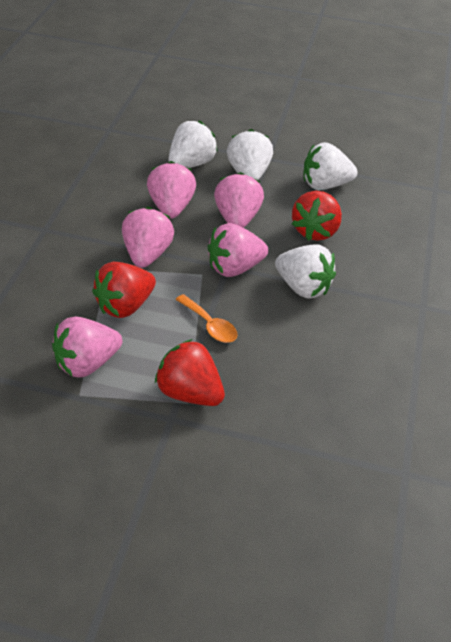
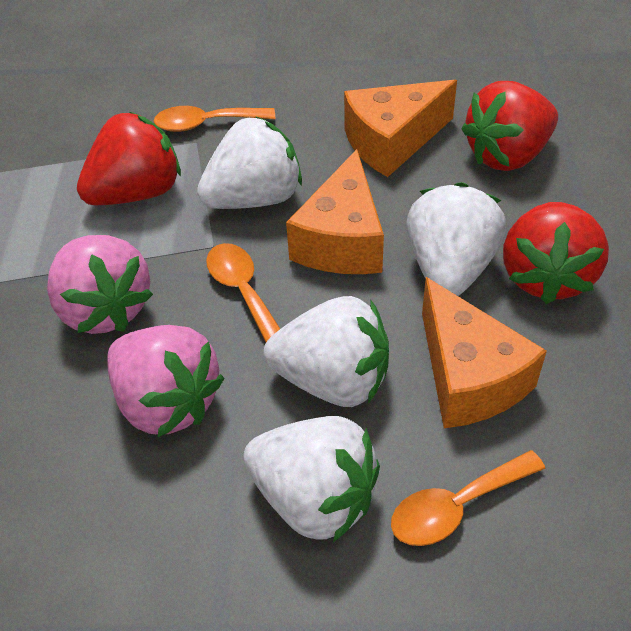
orange cheese: 0 -> 3
orange spoon: 1 -> 3
pink strawberry: 5 -> 2

